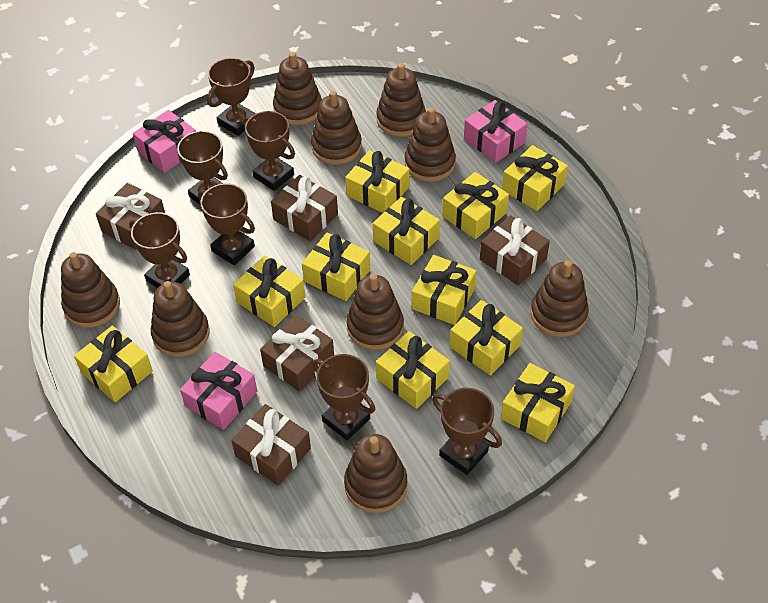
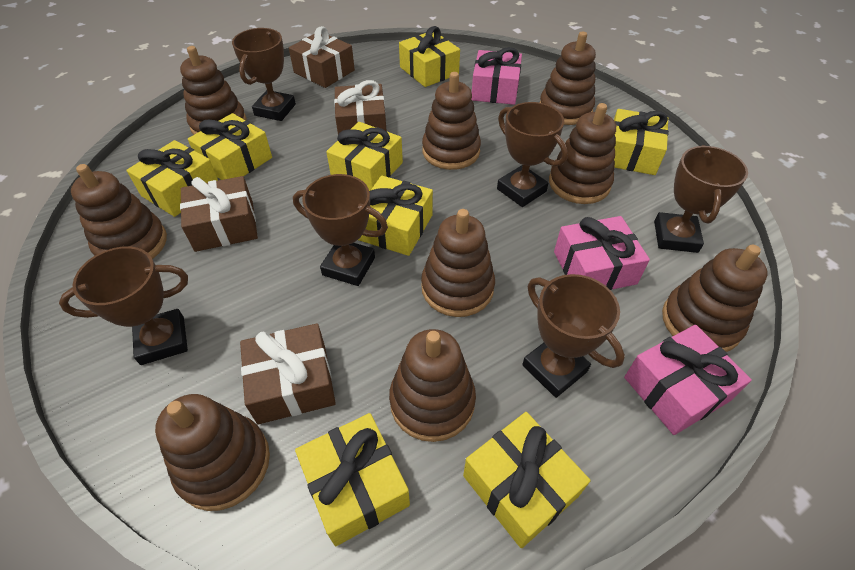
brown gift: 5 -> 4
brown trophy: 7 -> 6
yellow gift: 11 -> 8

